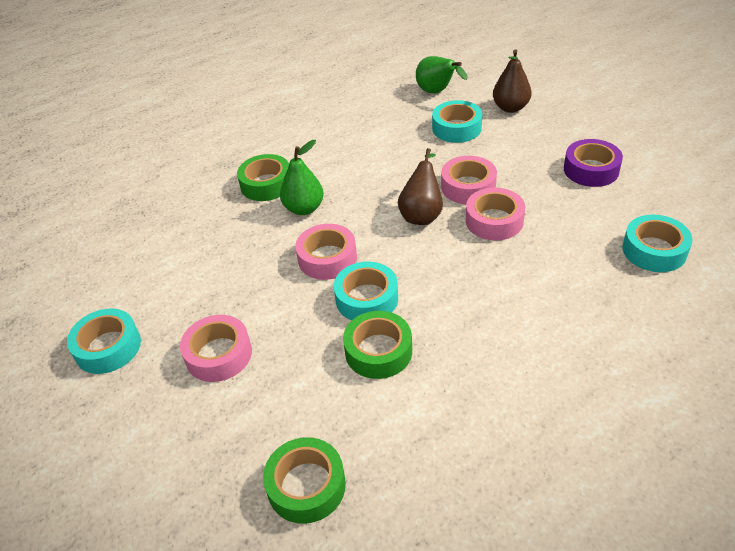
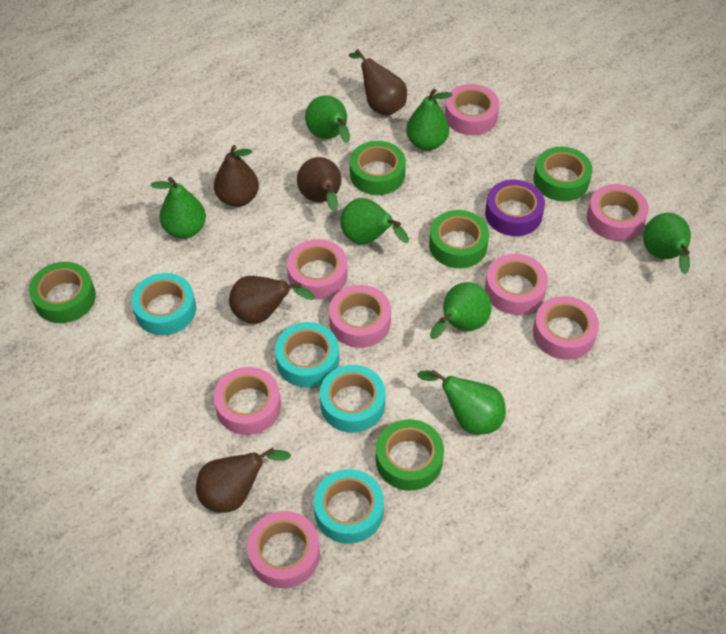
brown pear: 2 -> 5
green pear: 2 -> 7
green tape: 3 -> 5
pink tape: 4 -> 8

